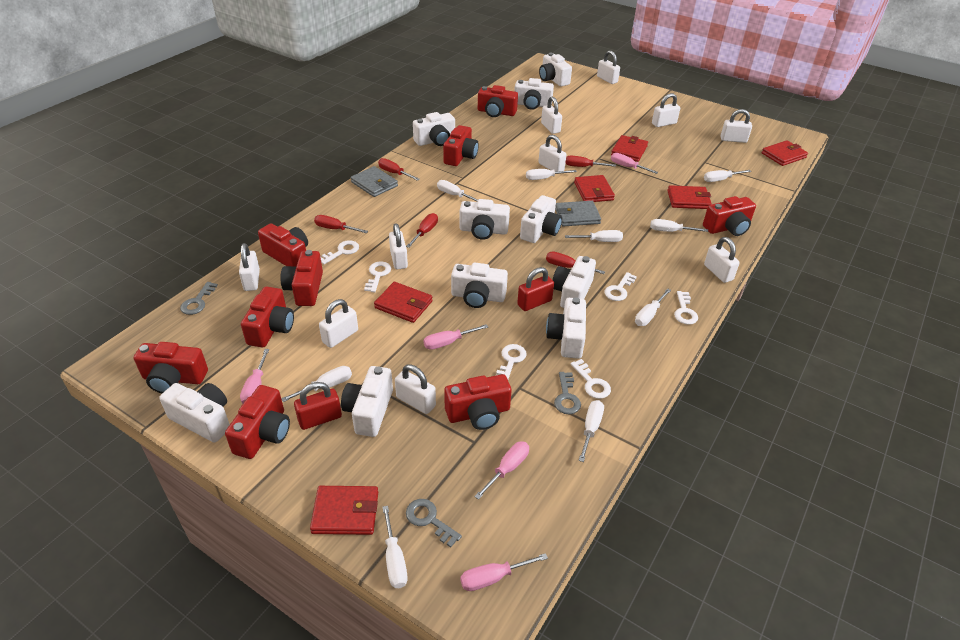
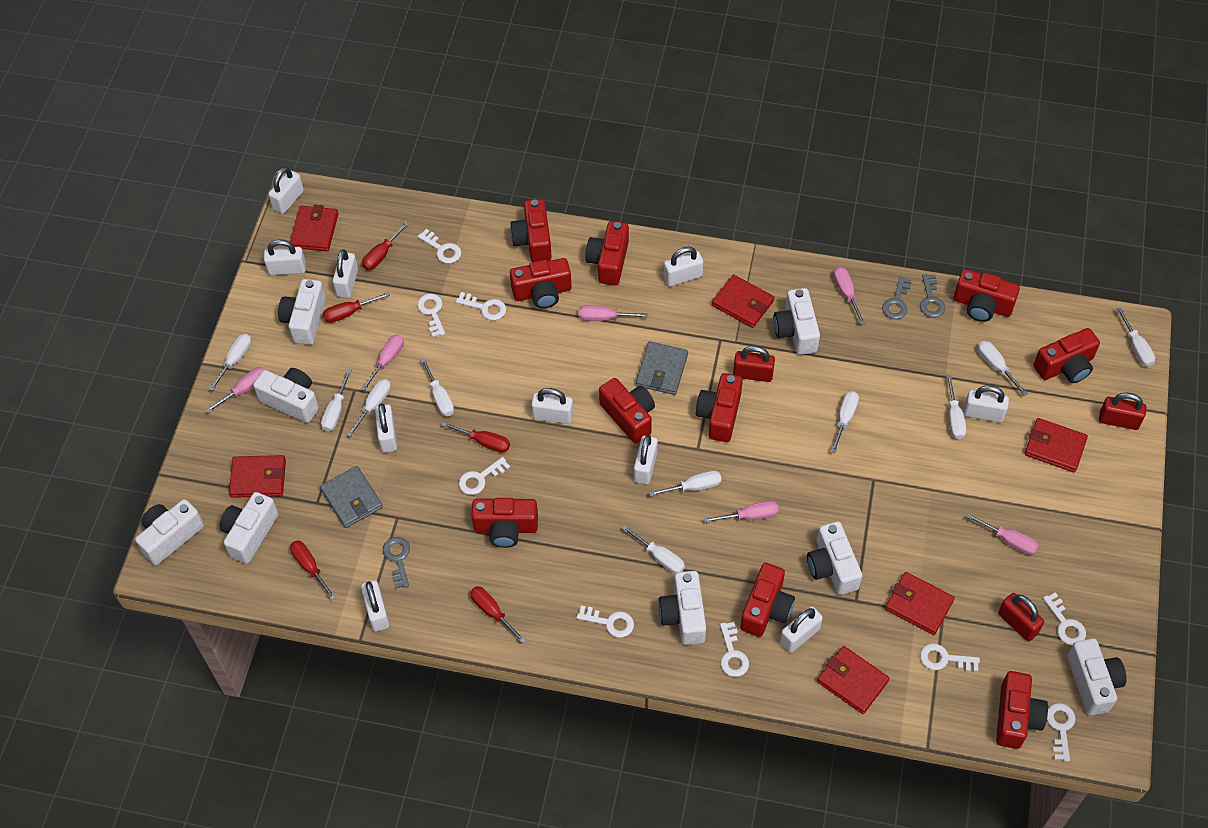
pink screwdriver: 5 -> 6
red camera: 9 -> 10
red padlock: 2 -> 3
white camera: 10 -> 8
white key: 6 -> 9
white screwdriver: 9 -> 10

